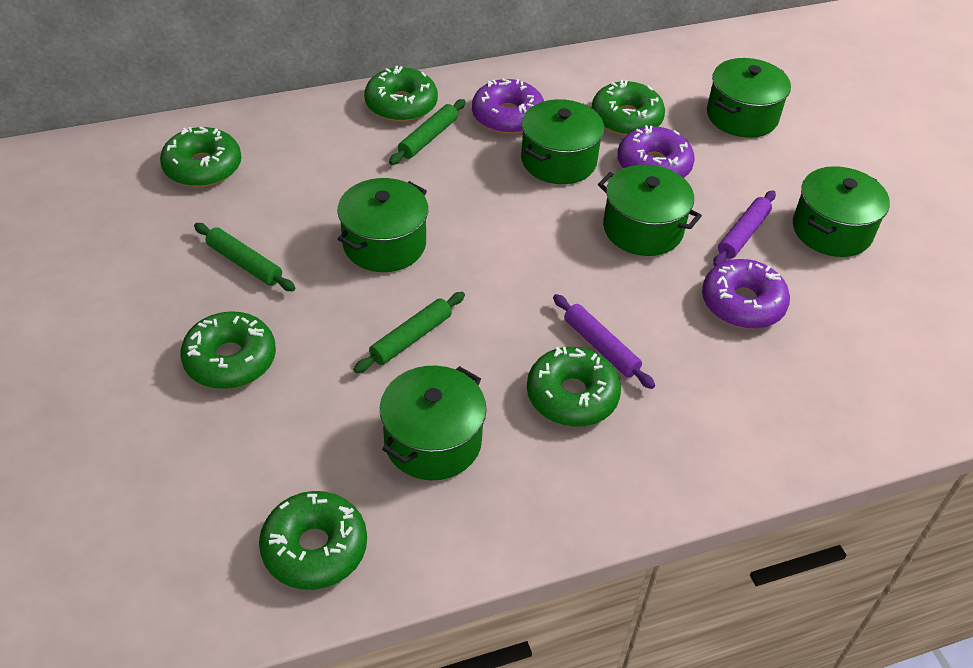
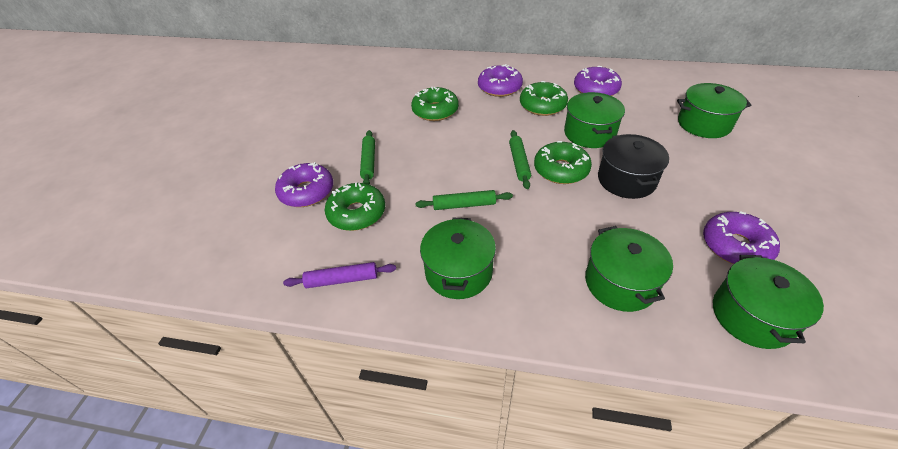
black pot: 0 -> 1
green donut: 6 -> 4
green pot: 6 -> 5
purple donut: 3 -> 4
purple rolling pin: 2 -> 1

